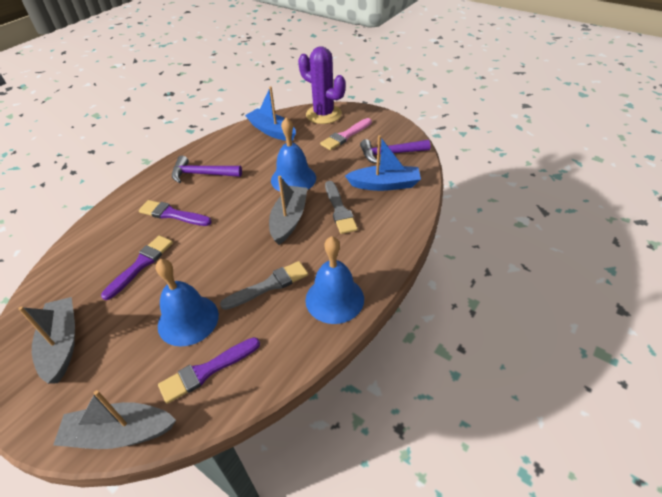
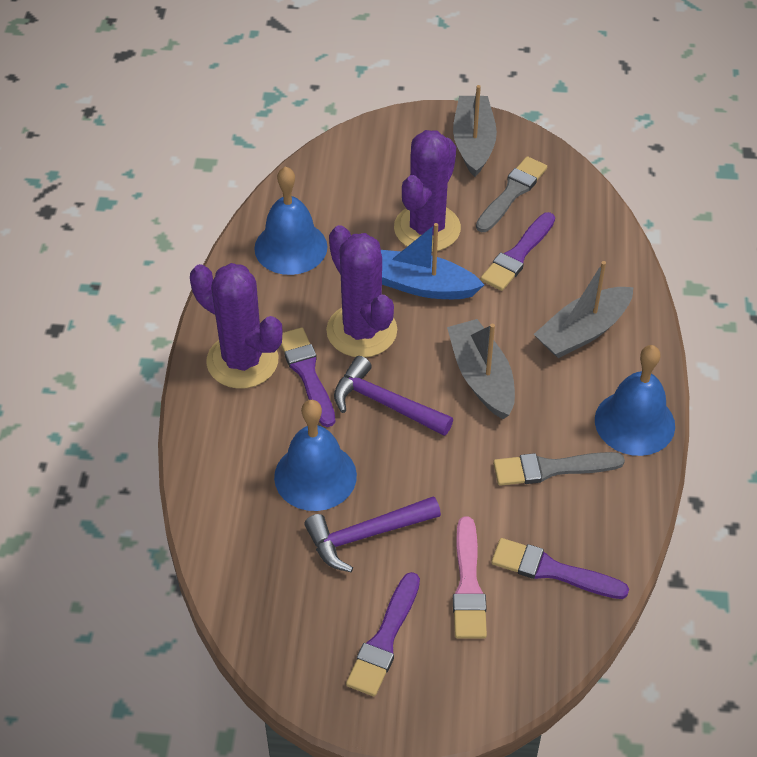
blue boat: 2 -> 1
purple brush: 3 -> 4
purple cactus: 1 -> 3

